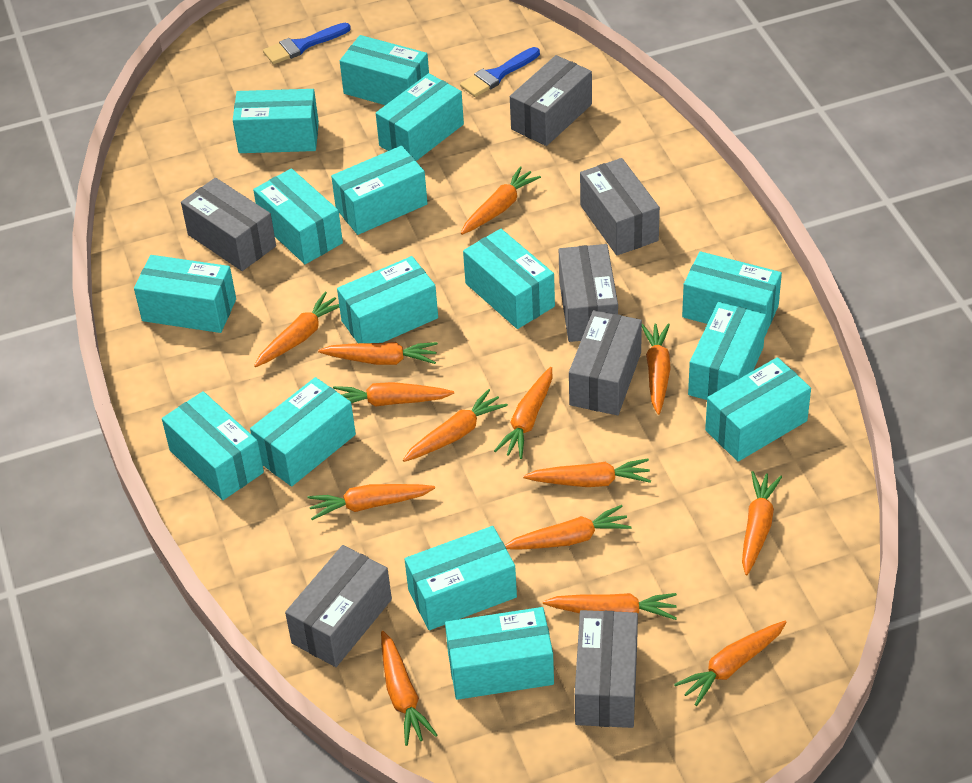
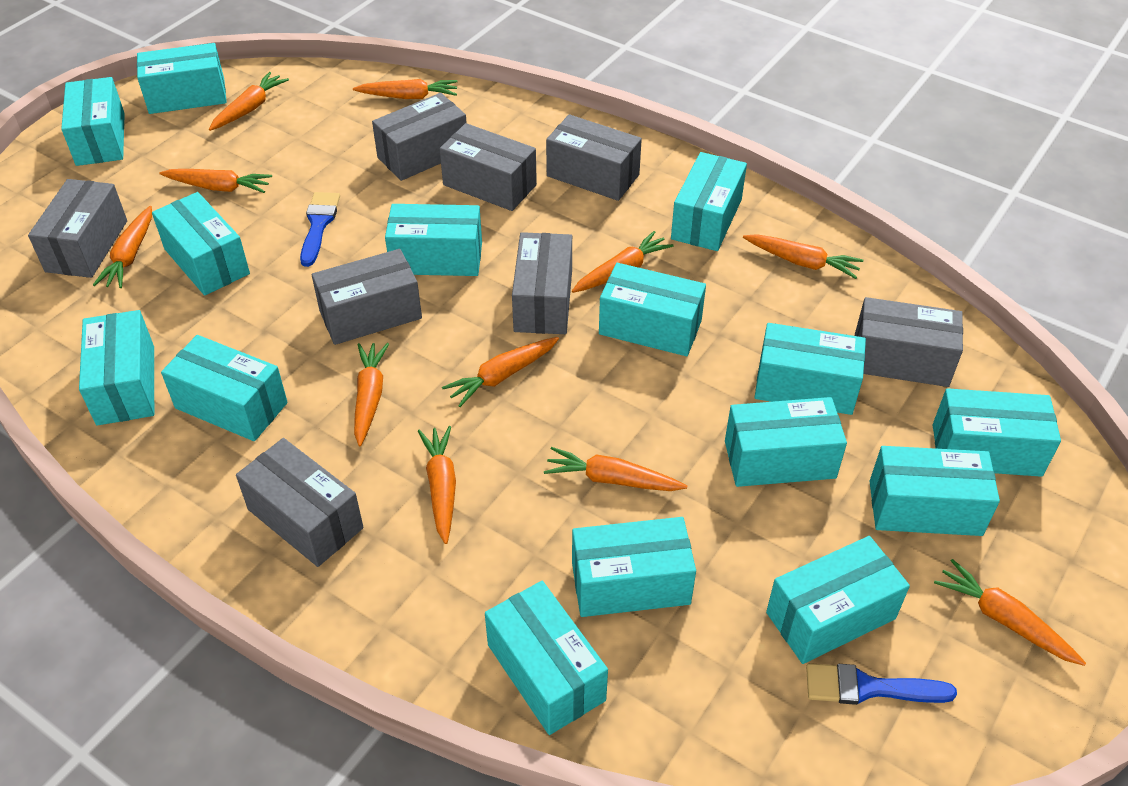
grey box: 7 -> 8
orange carrot: 14 -> 11

